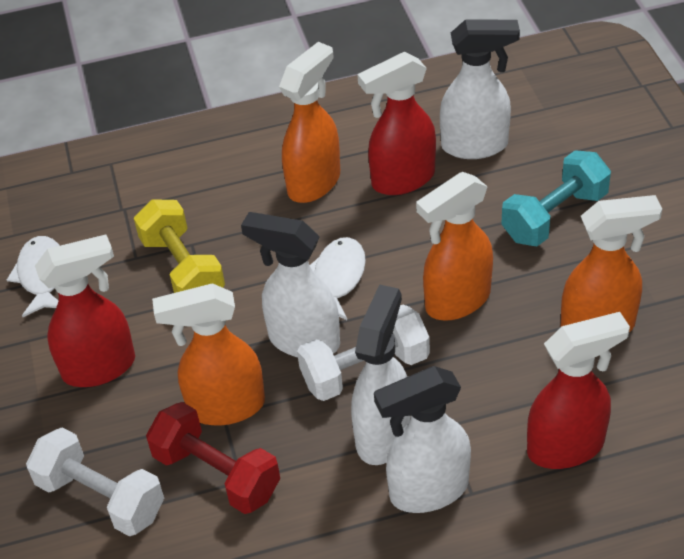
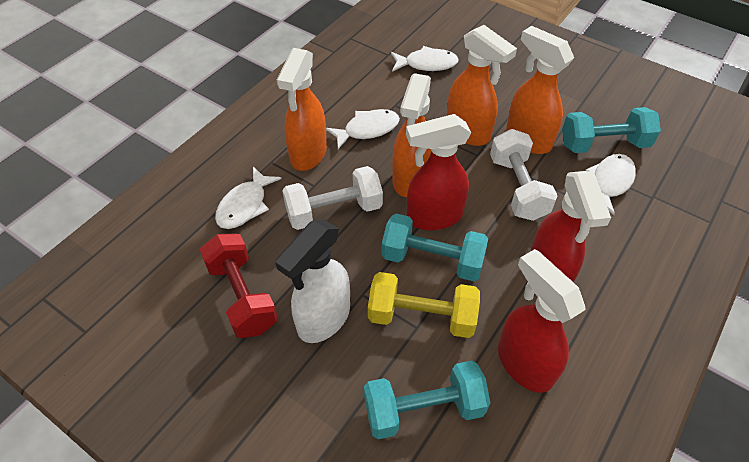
turquoise dumbbell: 1 -> 3
white fish: 2 -> 4
white spray bottle: 4 -> 1

